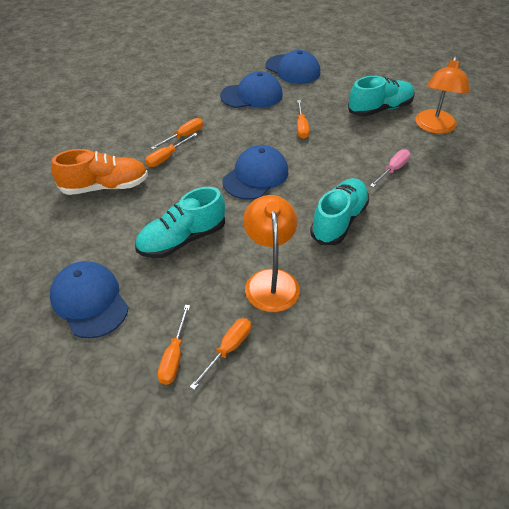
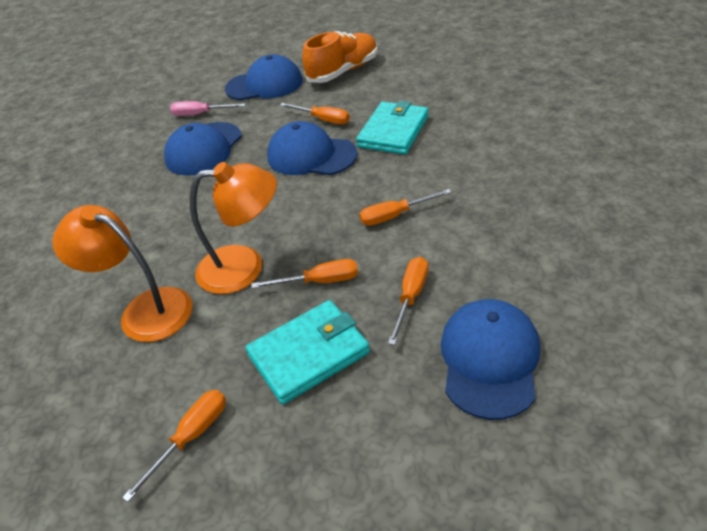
turquoise shoe: 3 -> 0
turquoise wallet: 0 -> 2

